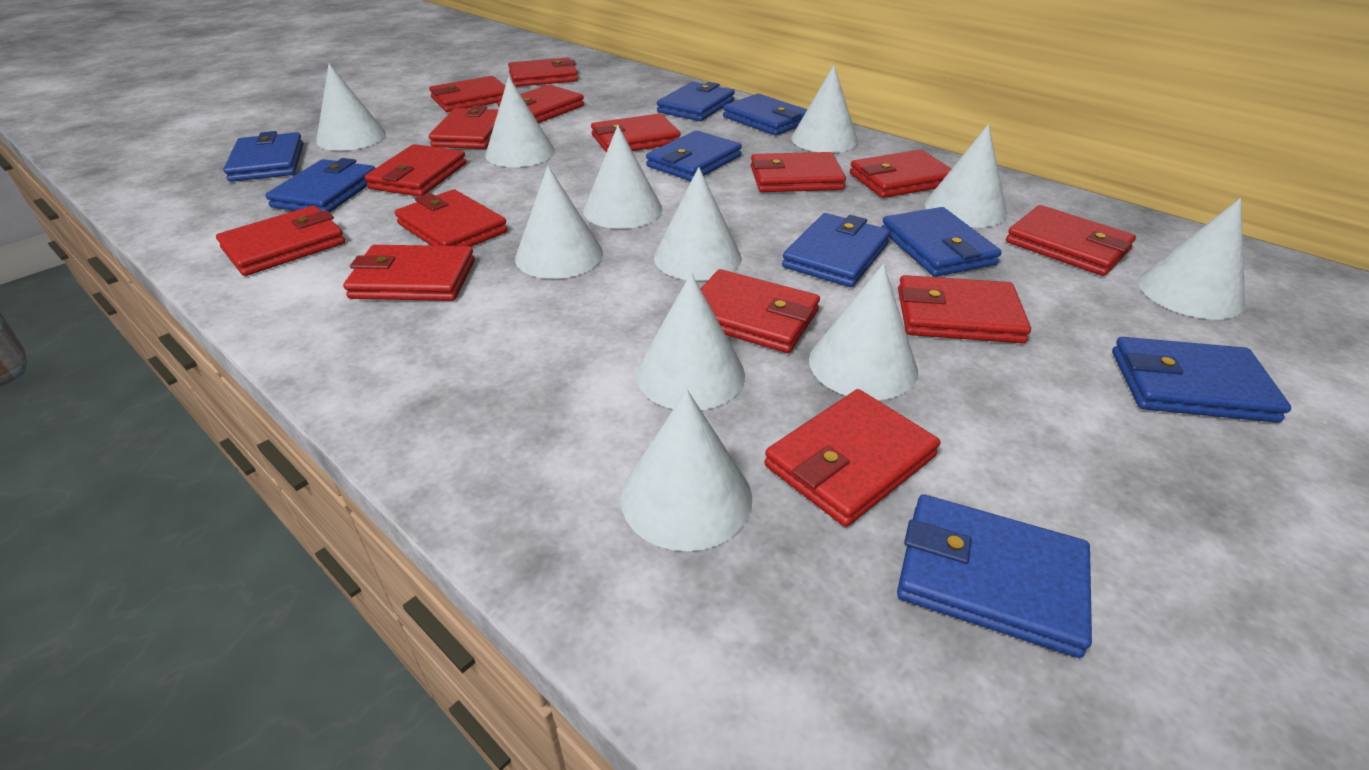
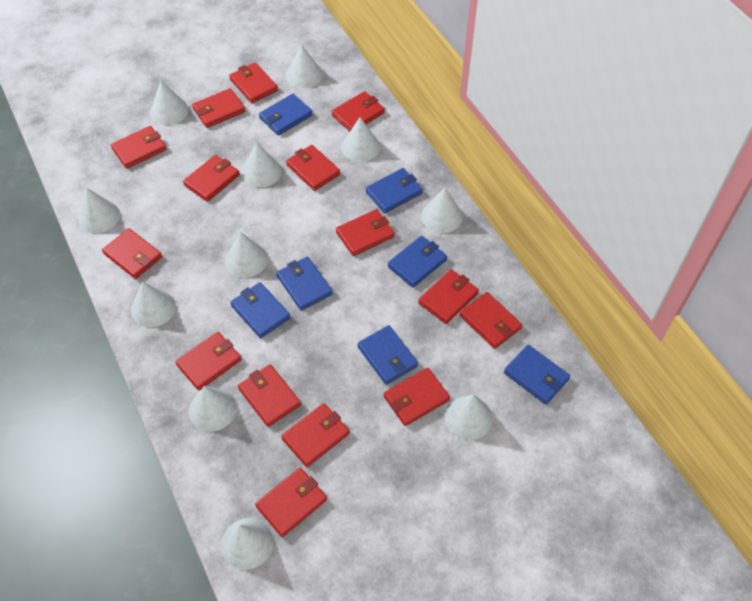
blue wallet: 9 -> 7

